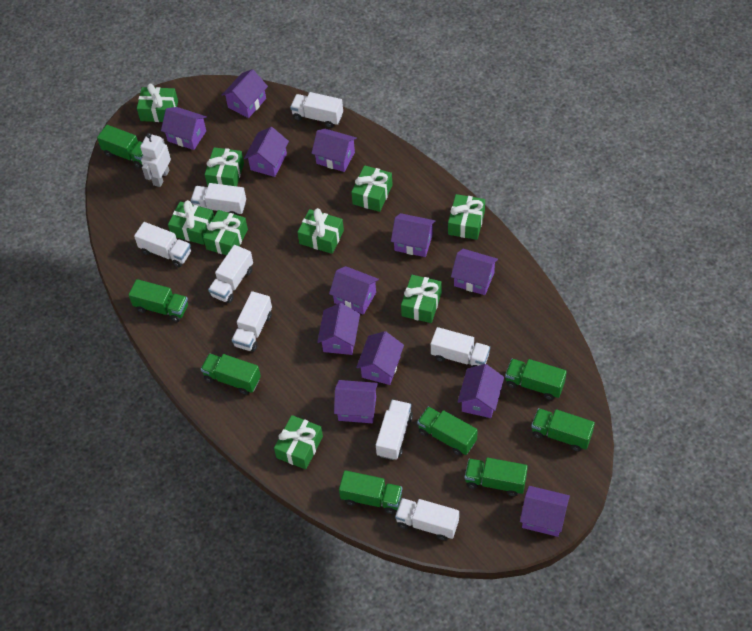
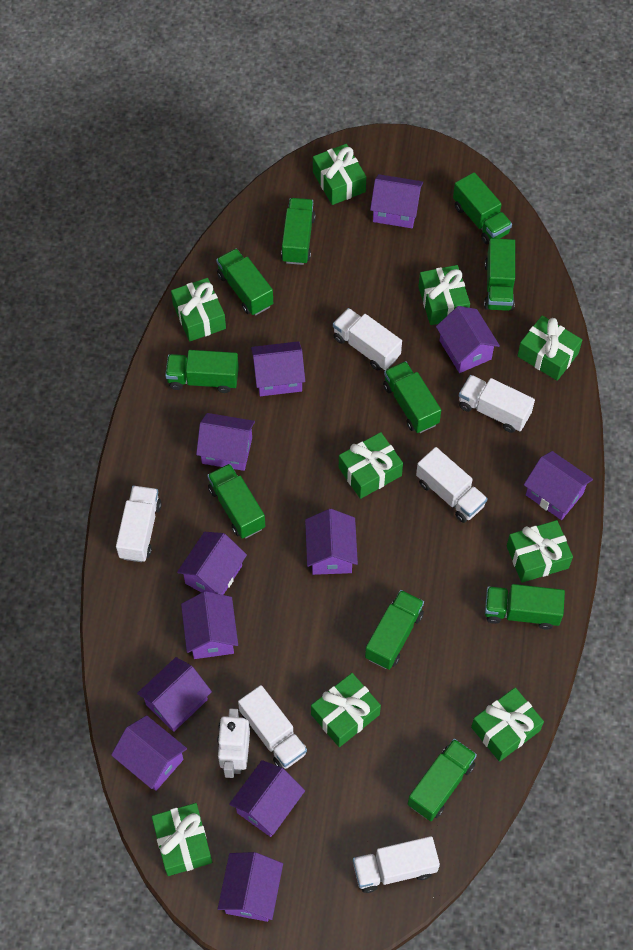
green truck: 8 -> 10
white truck: 8 -> 6

